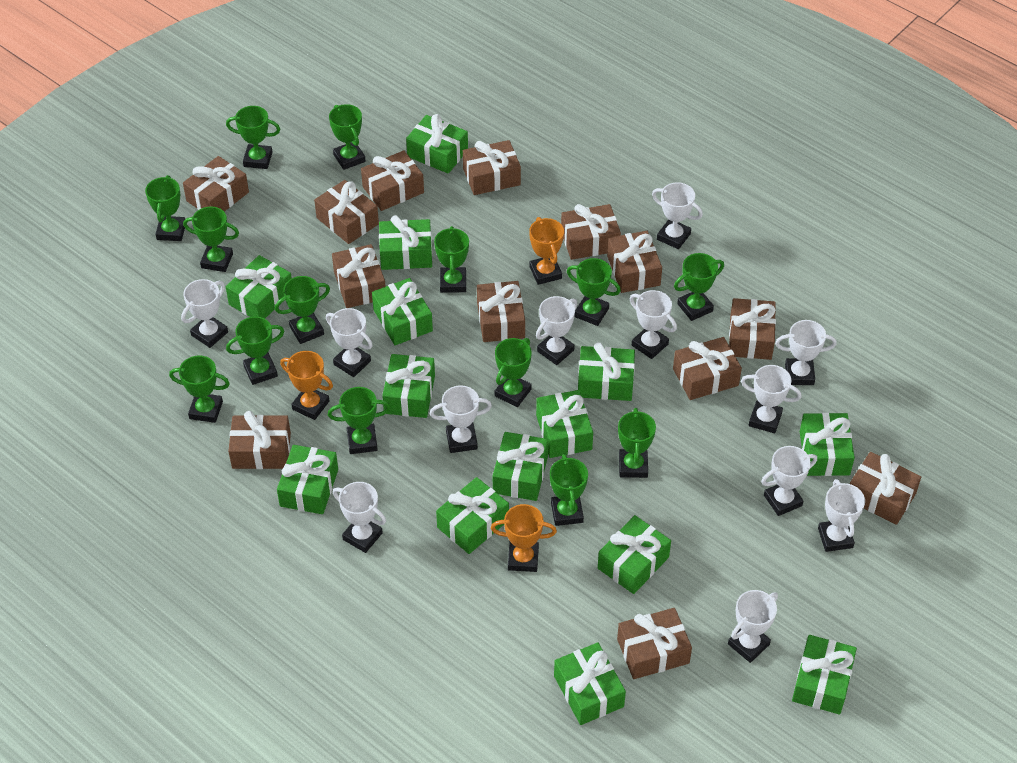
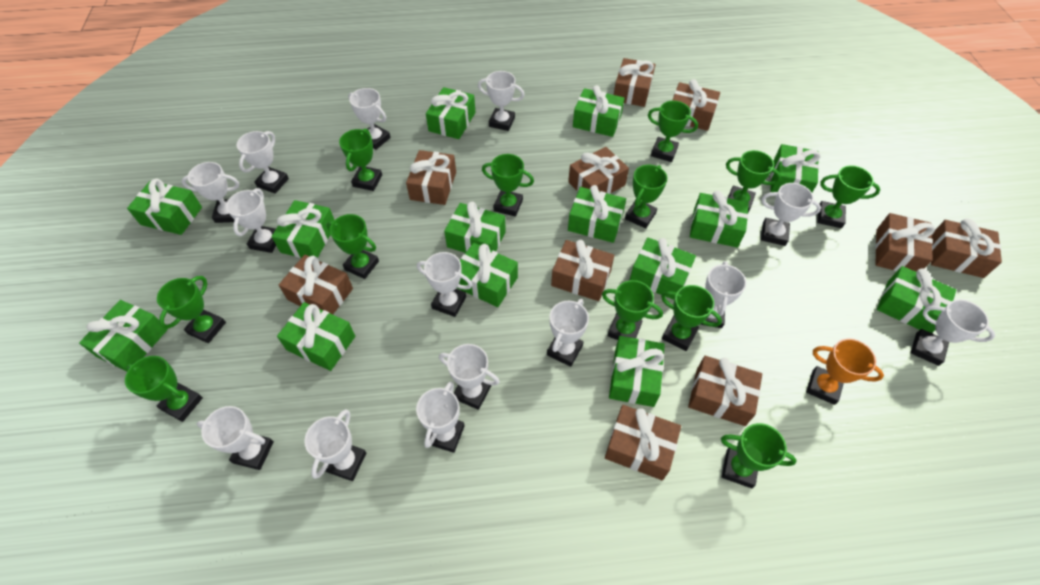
brown gift: 13 -> 10
green trophy: 14 -> 12
orange trophy: 3 -> 1
white trophy: 12 -> 14

